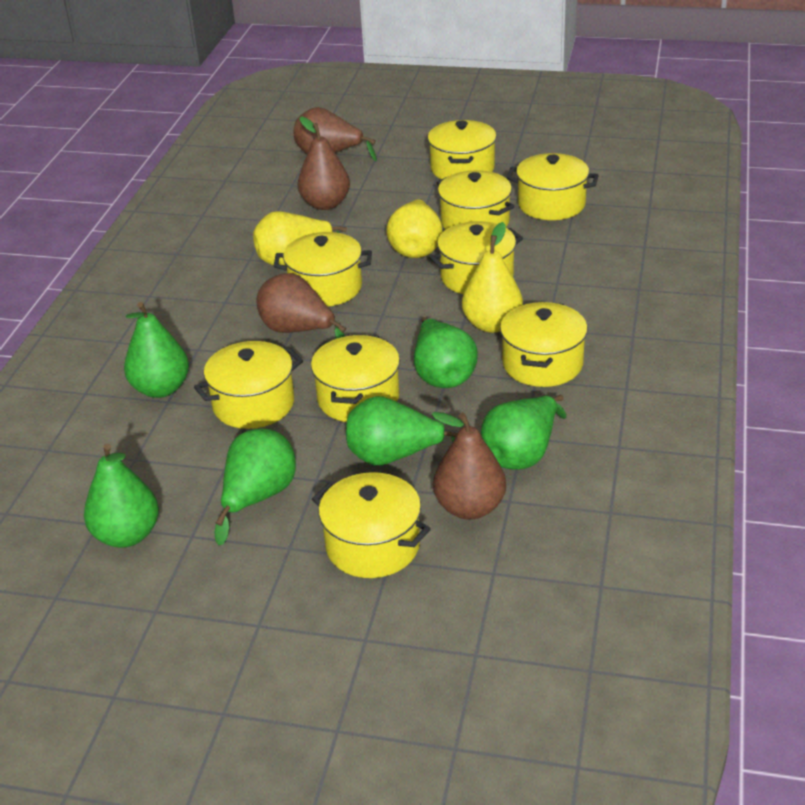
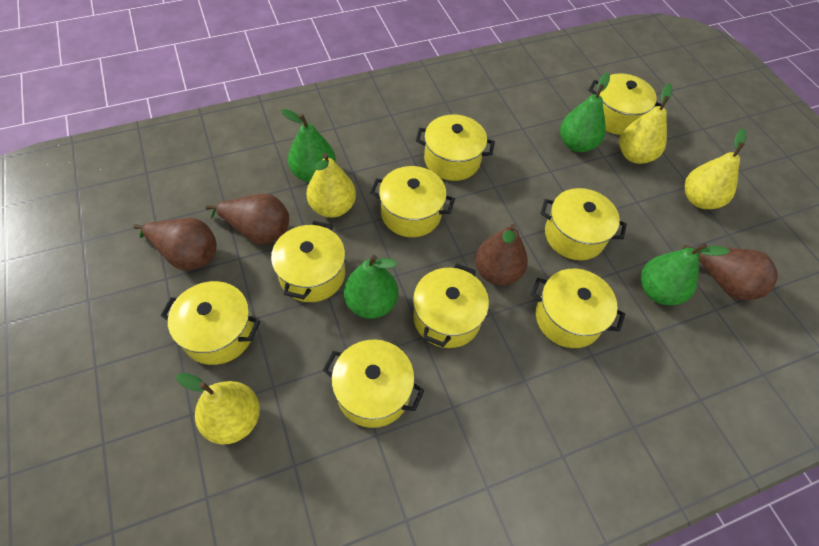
green pear: 6 -> 4
yellow pear: 3 -> 4

